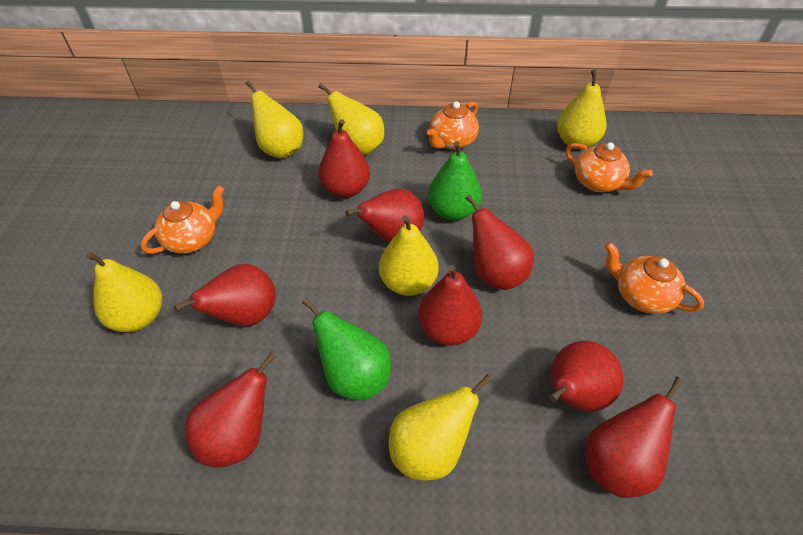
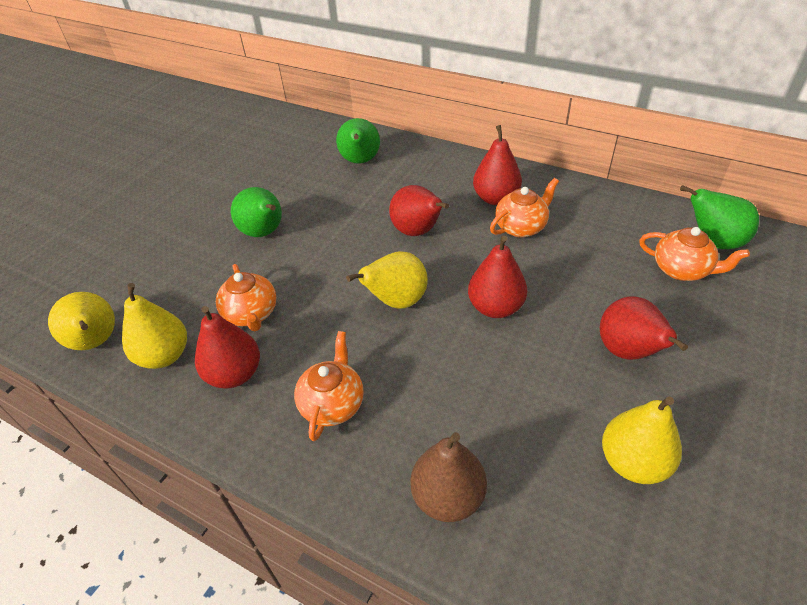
brown pear: 0 -> 1
green pear: 2 -> 3
red pear: 8 -> 5
yellow pear: 6 -> 4

